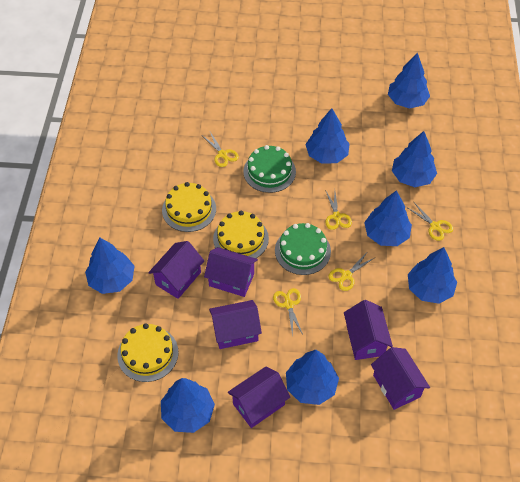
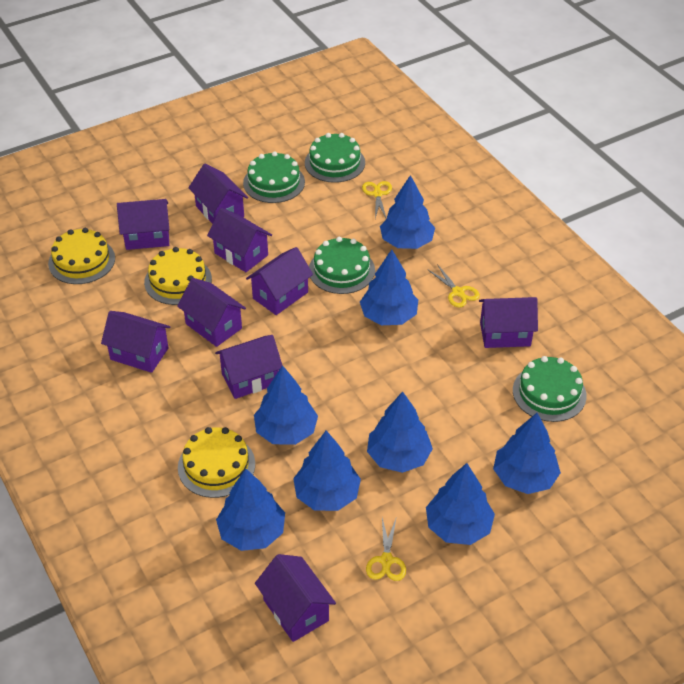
green cake: 2 -> 4
purple house: 6 -> 9
yellow scissors: 5 -> 3

